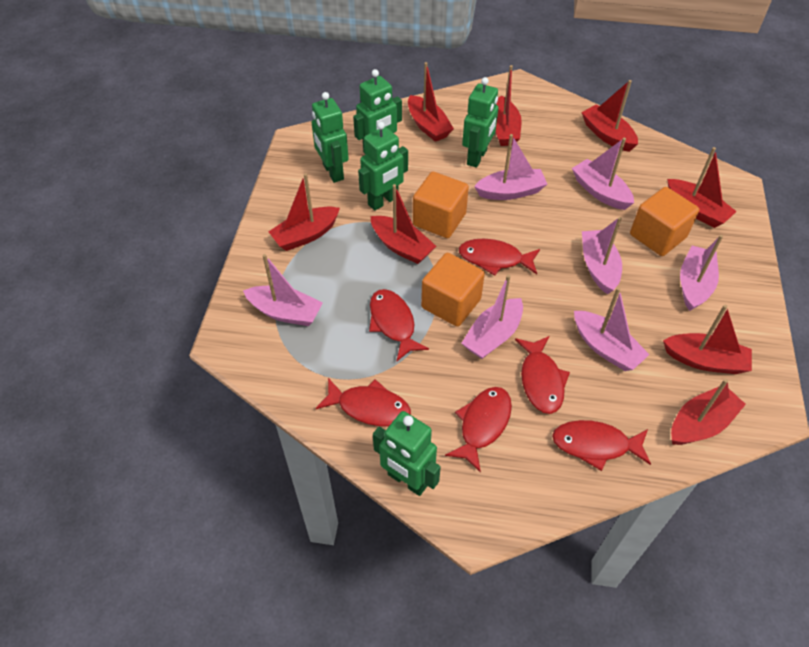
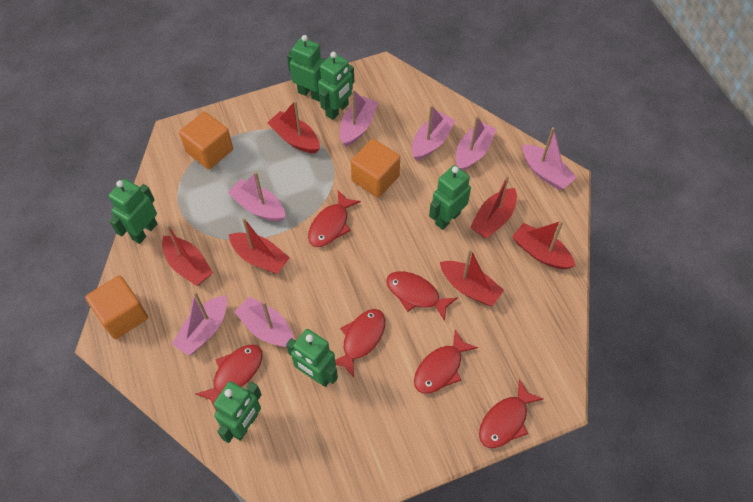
green robot: 5 -> 6
red boat: 8 -> 6

